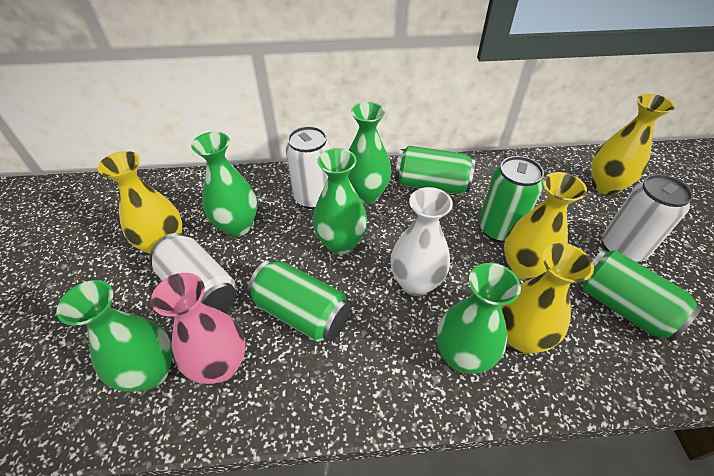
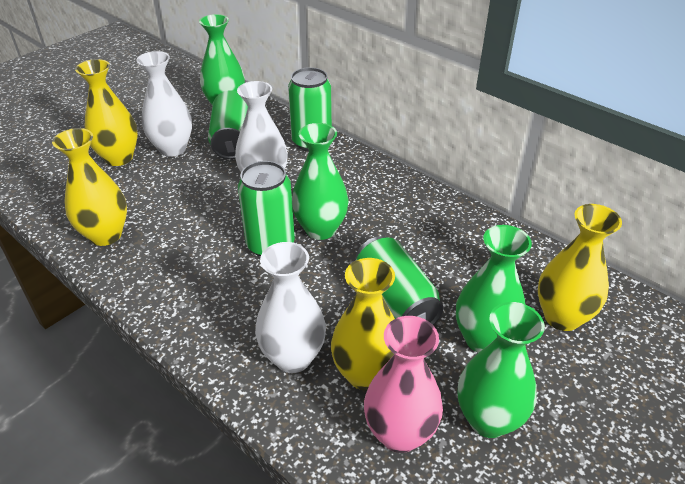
green vase: 5 -> 4
white can: 3 -> 0
white vase: 1 -> 3

